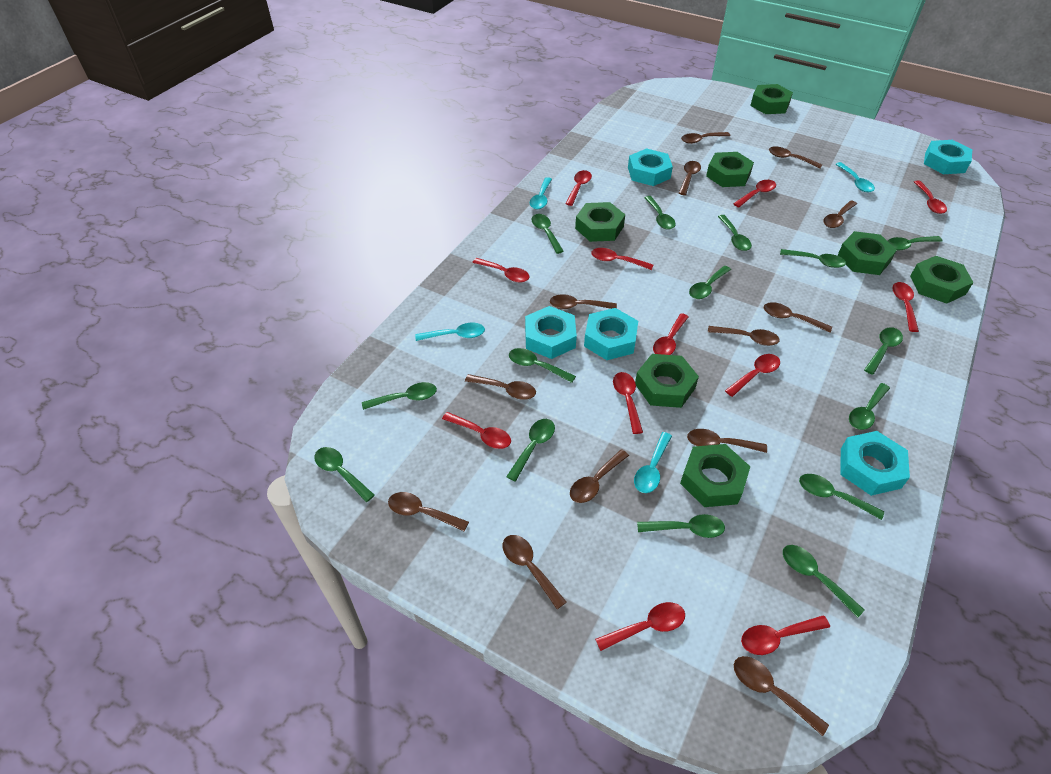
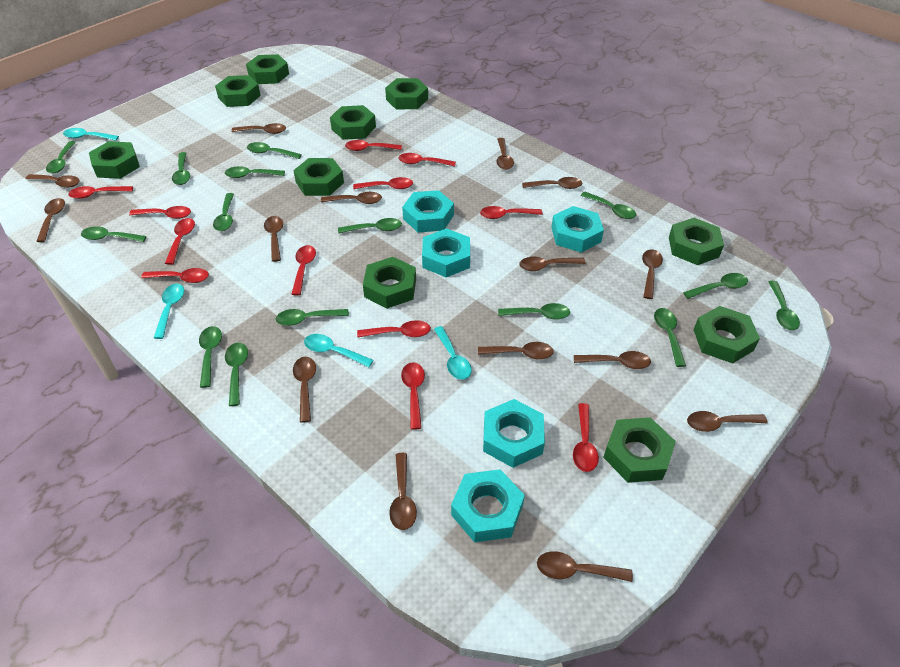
brown spoon: 13 -> 15
green nut: 7 -> 10

